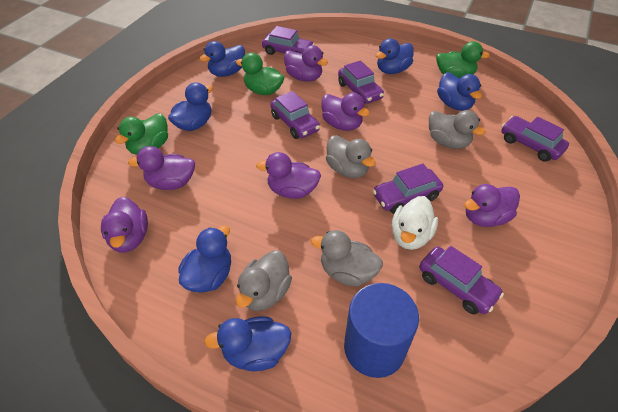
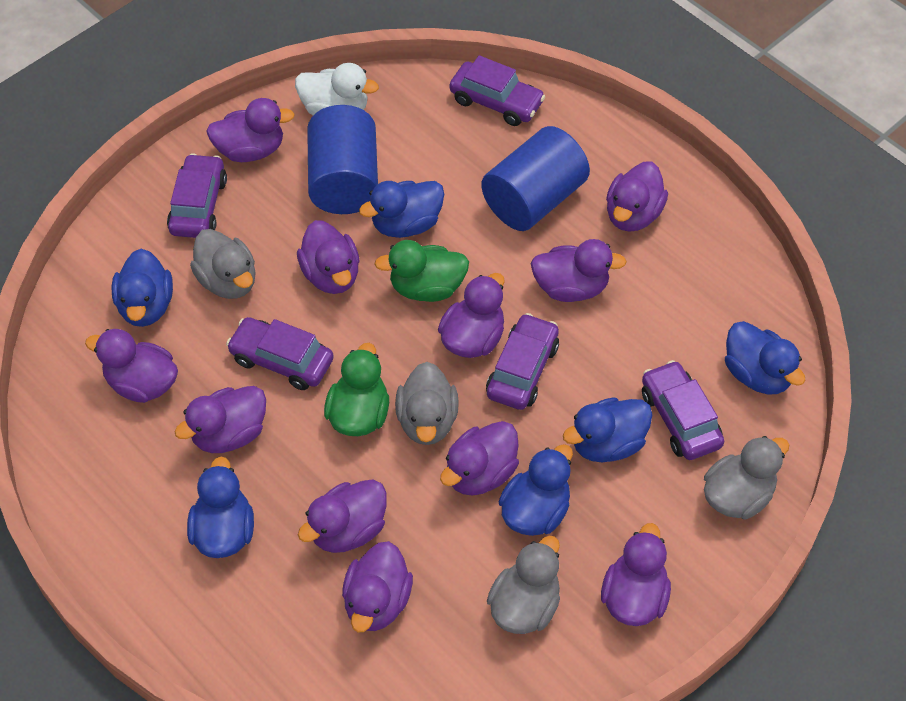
blue cylinder: 1 -> 2
green duck: 3 -> 2
purple car: 6 -> 5
purple duck: 6 -> 11

